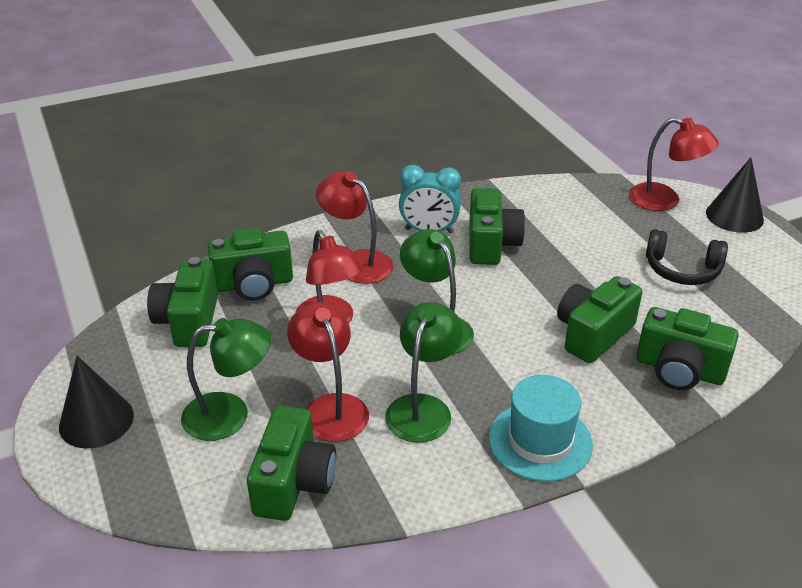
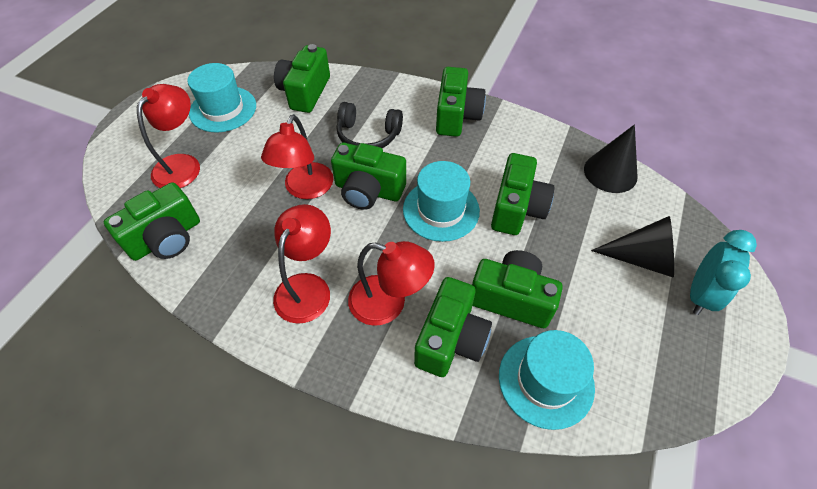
green camera: 6 -> 7
green lamp: 3 -> 0
turquoise hat: 1 -> 3

